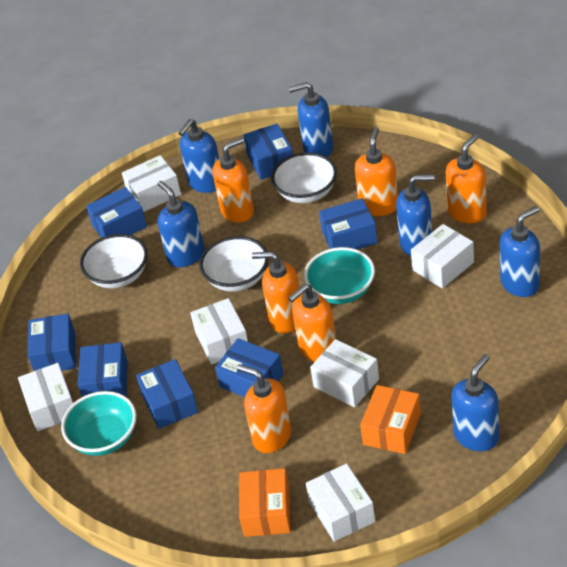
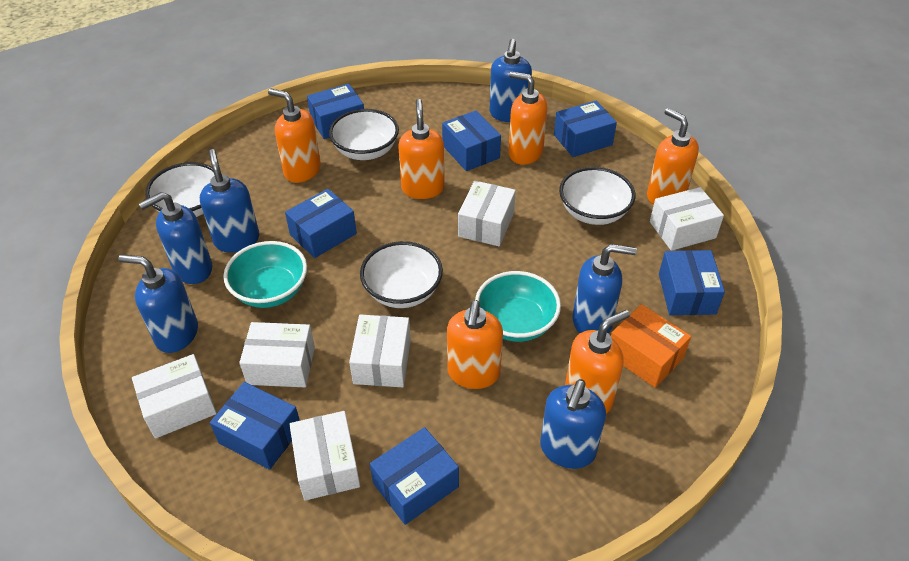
orange box: 2 -> 1
white bowl: 3 -> 4

